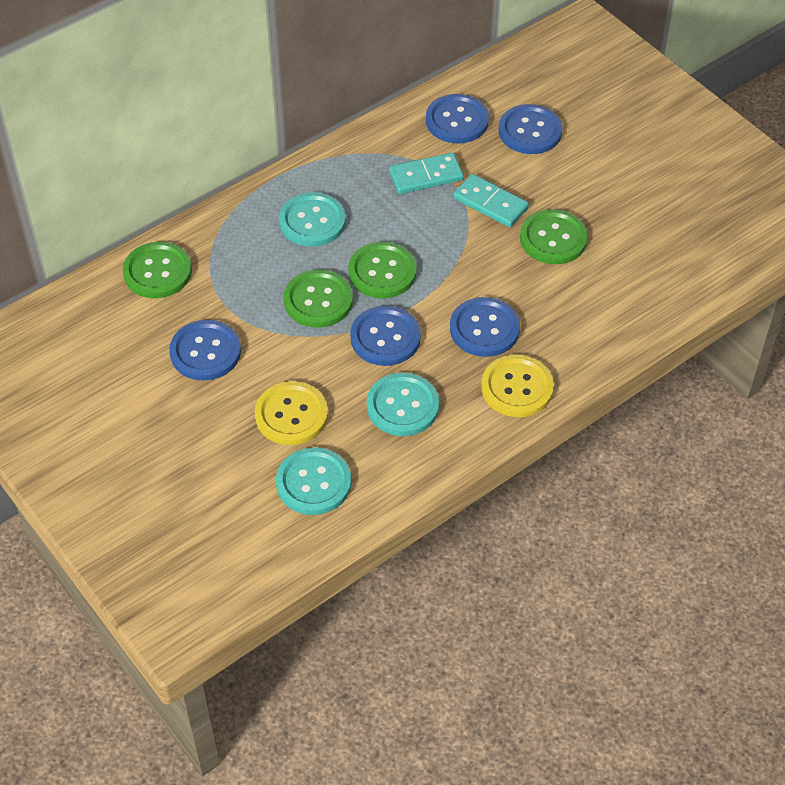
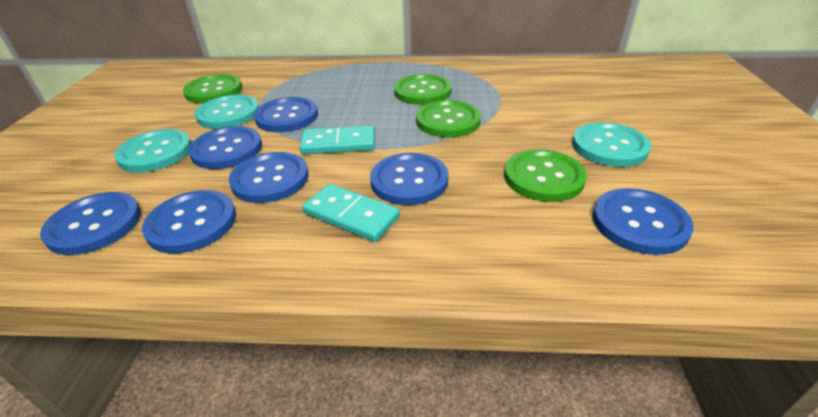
blue button: 5 -> 7
yellow button: 2 -> 0

